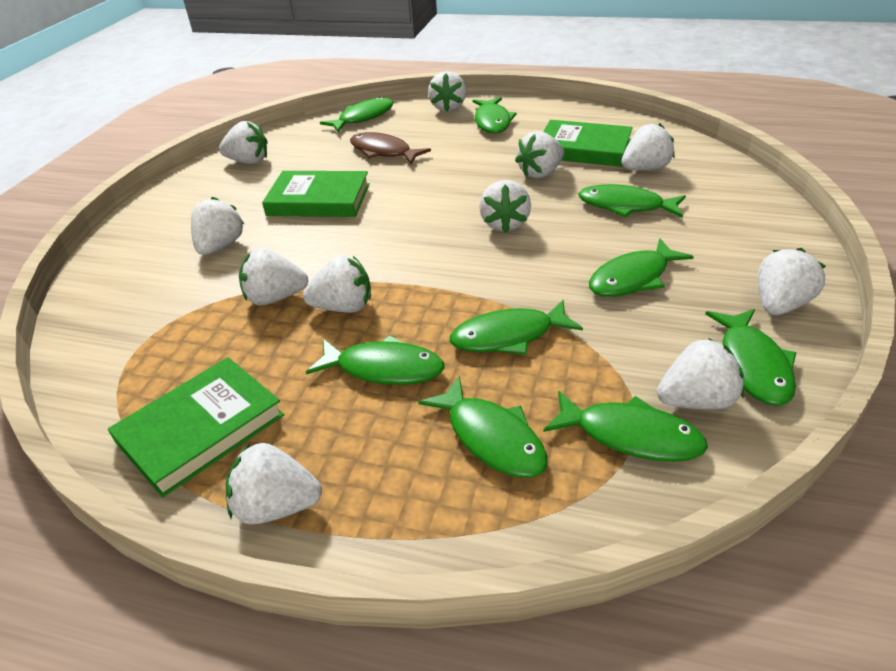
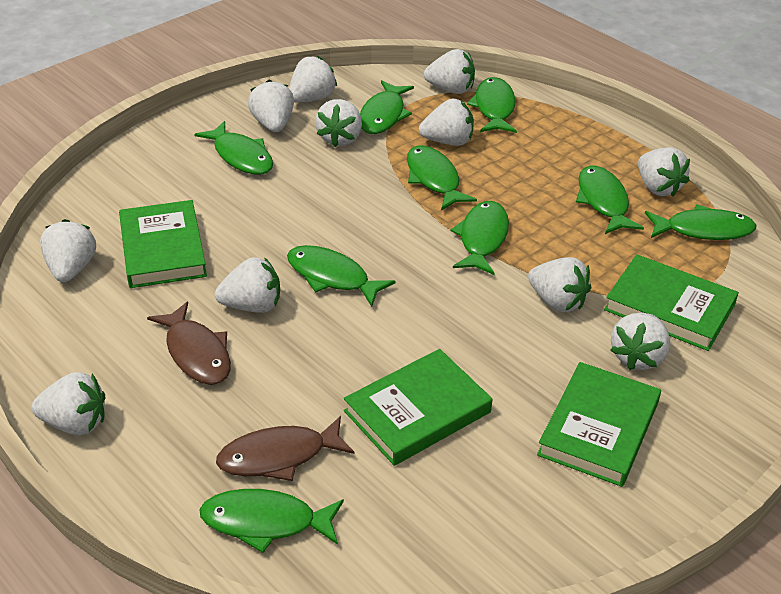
brown fish: 1 -> 2
green book: 3 -> 4

